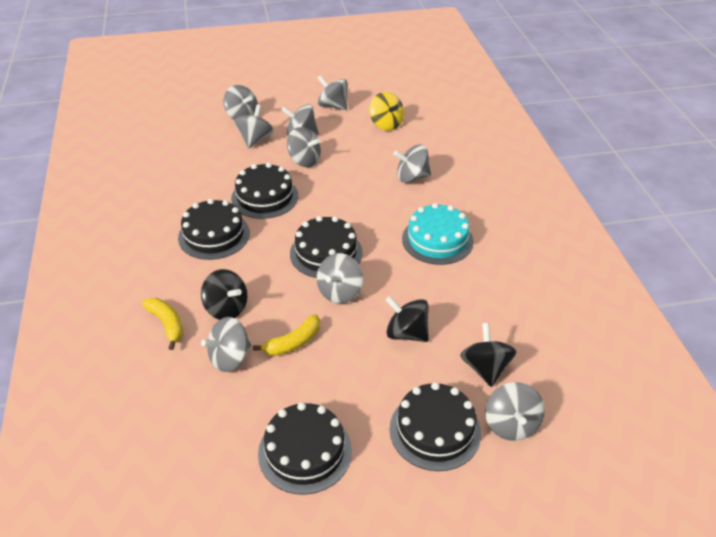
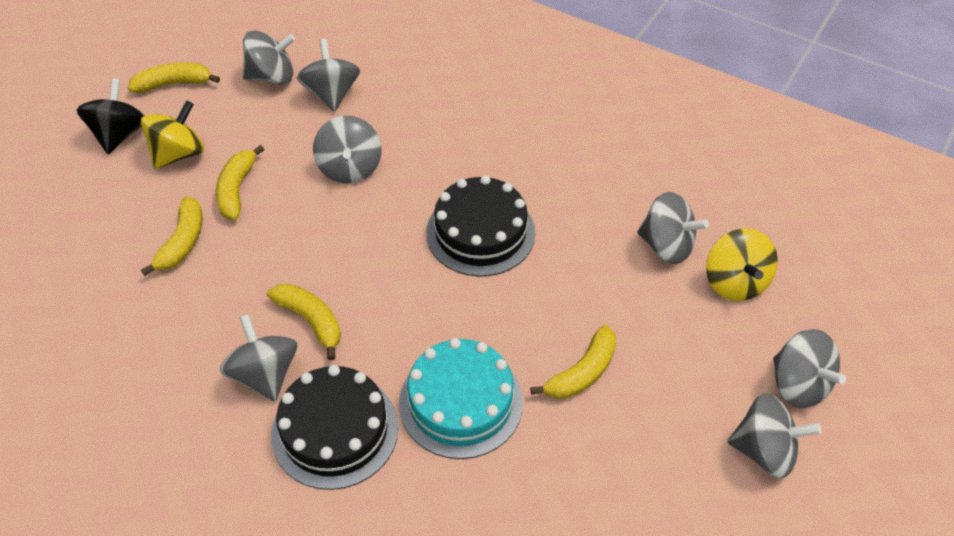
black cake: 5 -> 2
black spinning top: 3 -> 1
grey spinning top: 9 -> 7
yellow banana: 2 -> 5
yellow spinning top: 1 -> 2

